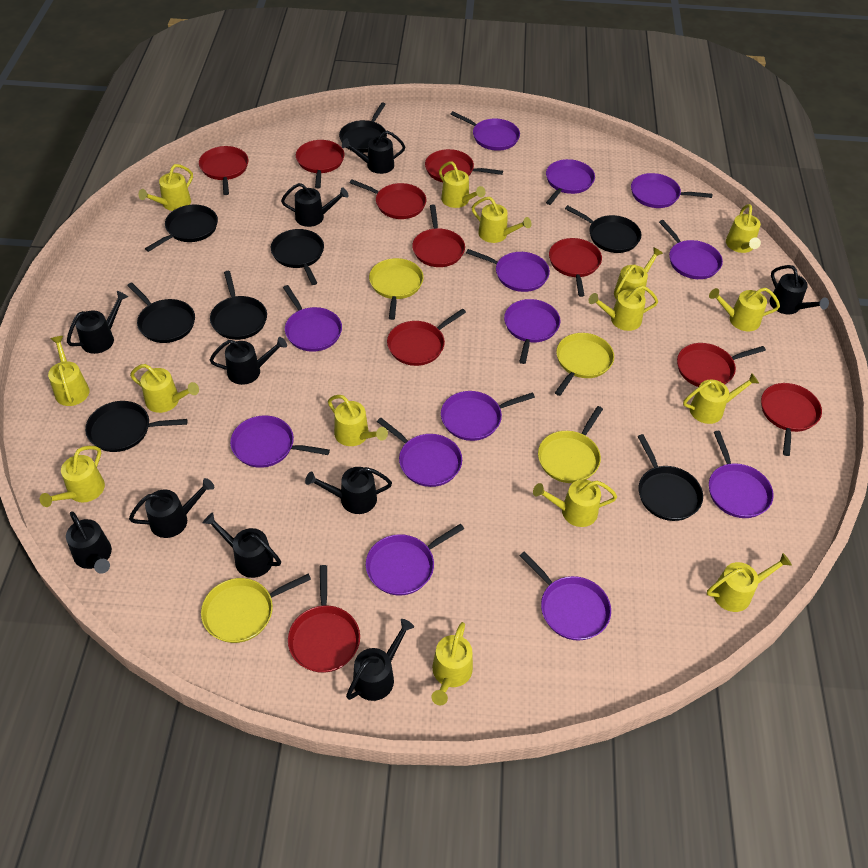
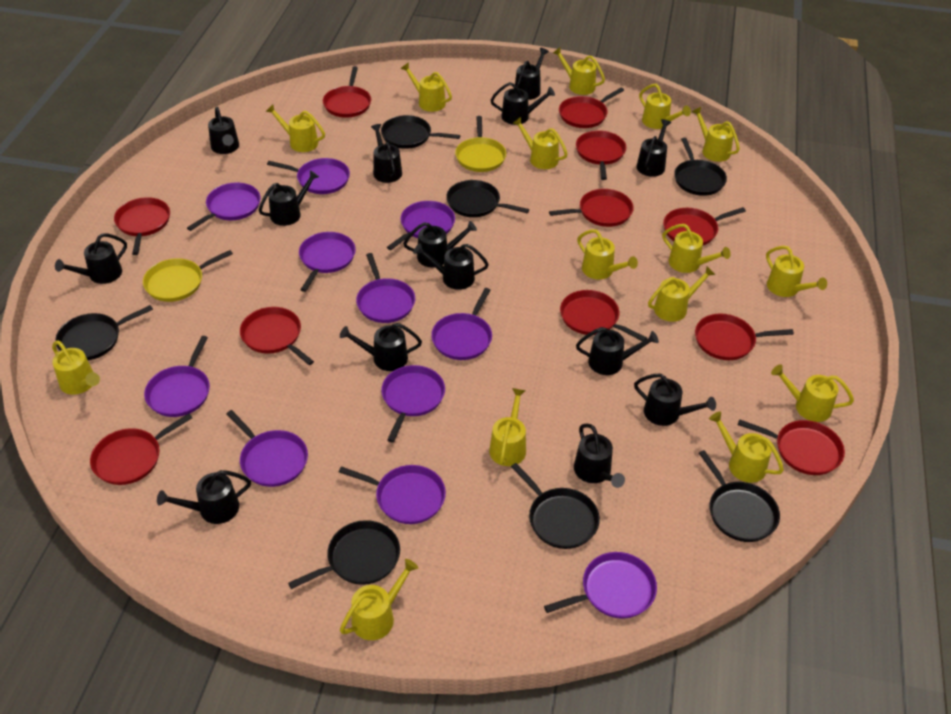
black pan: 8 -> 7
black watering can: 10 -> 14
purple pan: 13 -> 11
red pan: 10 -> 11
yellow pan: 4 -> 2

